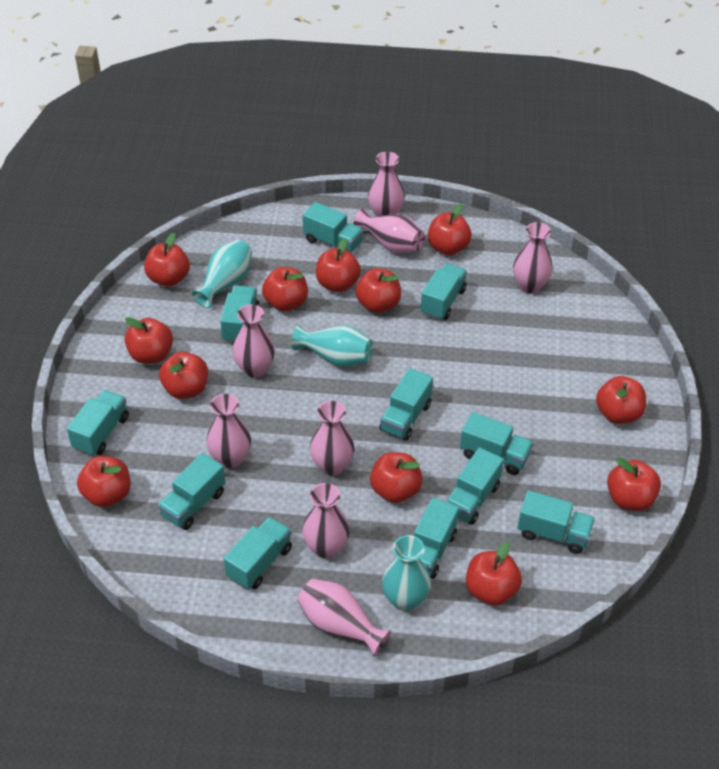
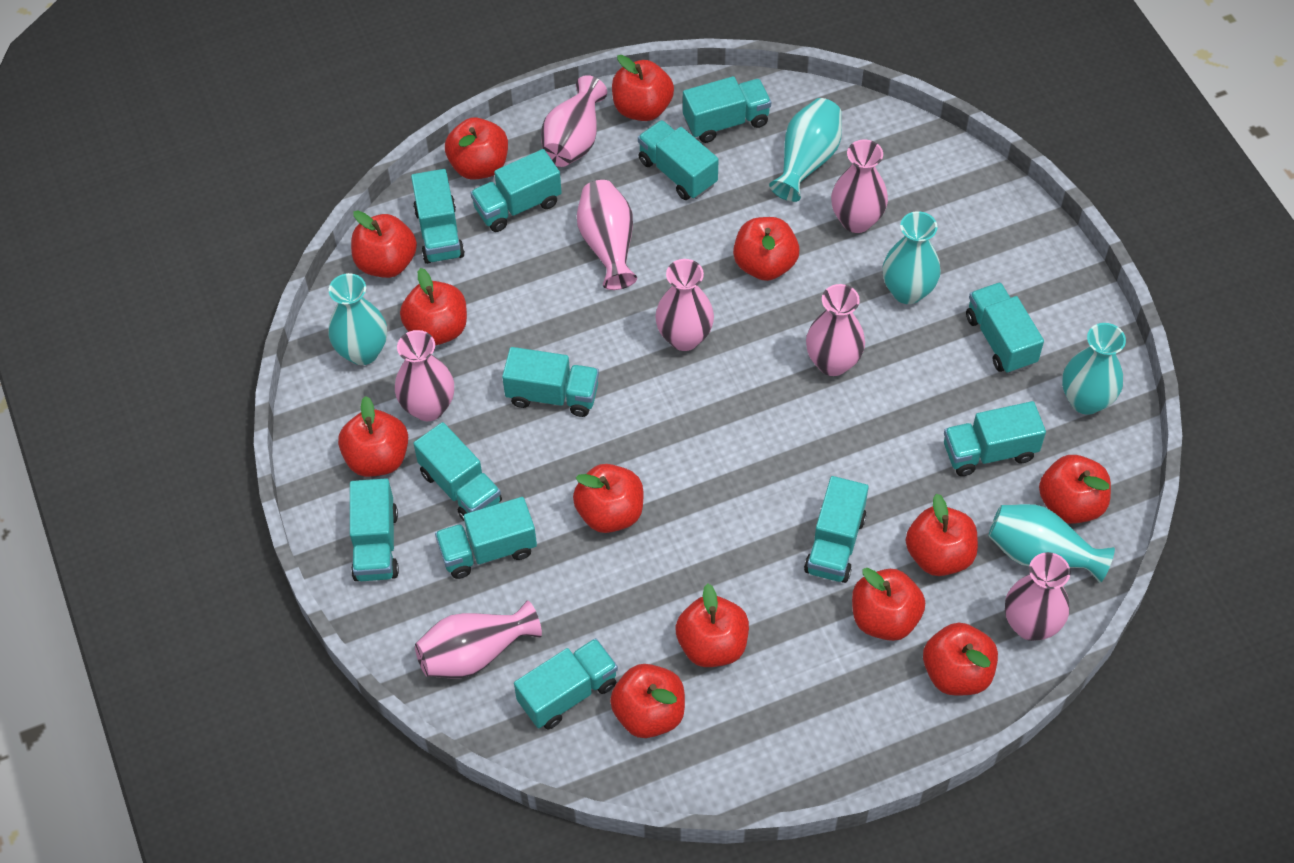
red apple: 12 -> 13
turquoise truck: 11 -> 12
turquoise vase: 3 -> 5

